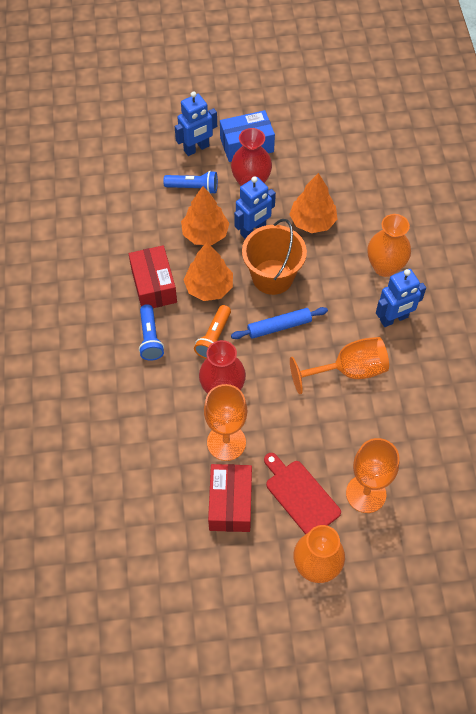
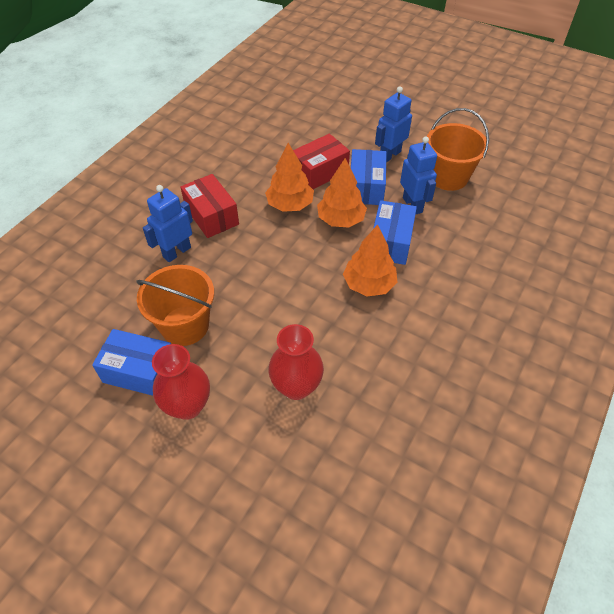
blue box: 1 -> 3
blue flashlight: 2 -> 0
blue rolling pin: 1 -> 0
orange bucket: 1 -> 2
orange flashlight: 1 -> 0
orange goblet: 3 -> 0
orange vase: 2 -> 0
red cutting board: 1 -> 0

